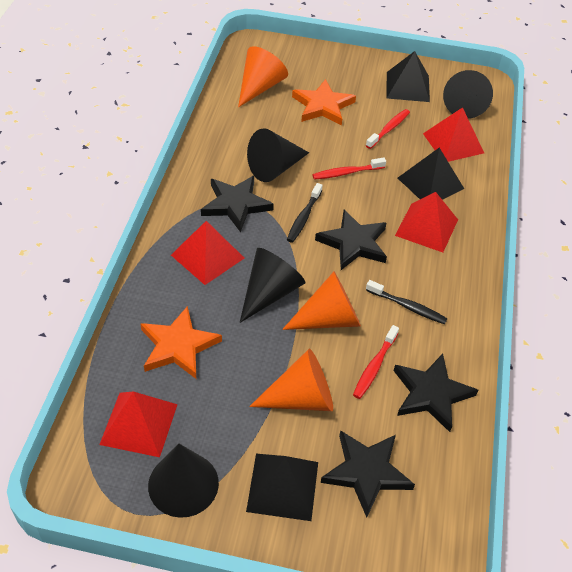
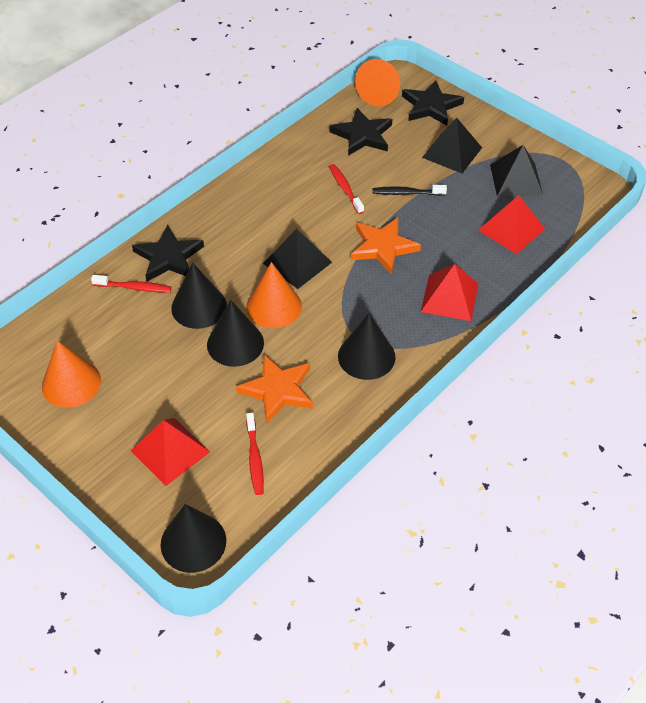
black star: 4 -> 3
black toothbrush: 2 -> 1
red pyramid: 4 -> 3

